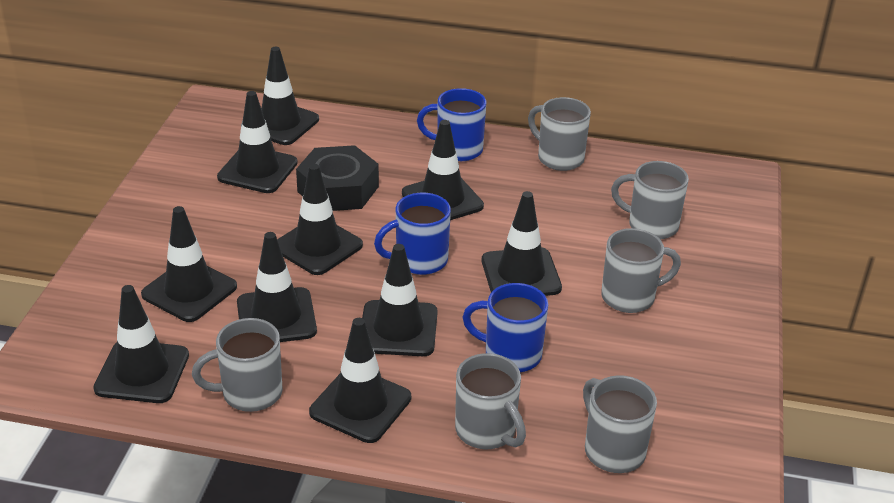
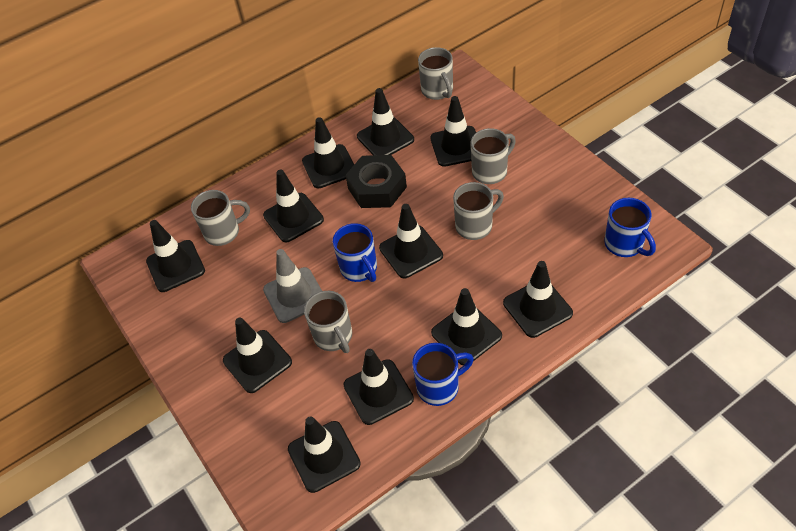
black traffic cone: 10 -> 11
grey mug: 6 -> 5
grey traffic cone: 0 -> 1

